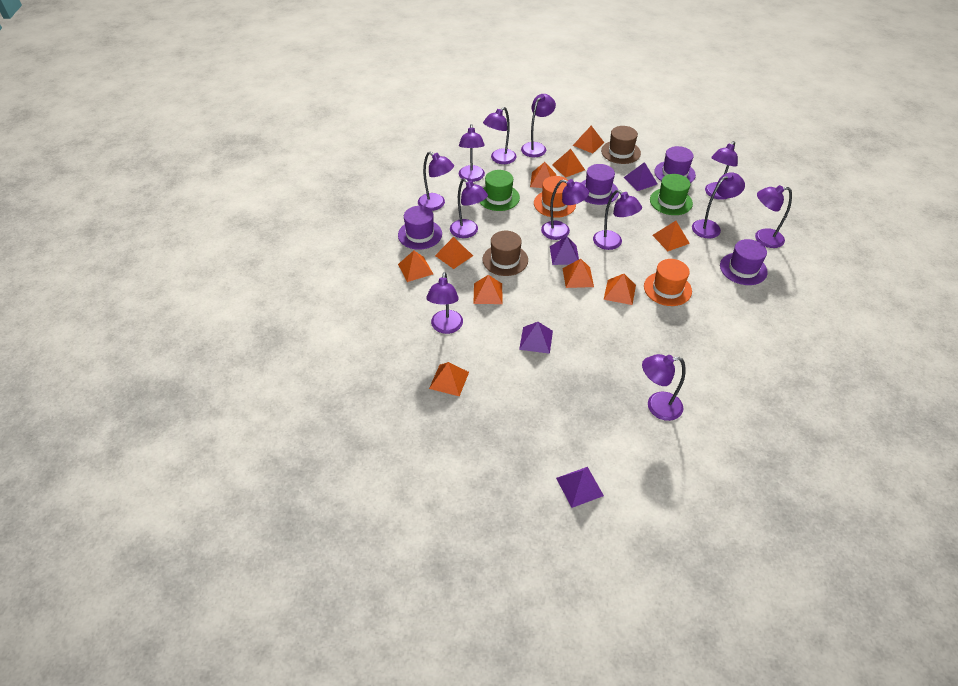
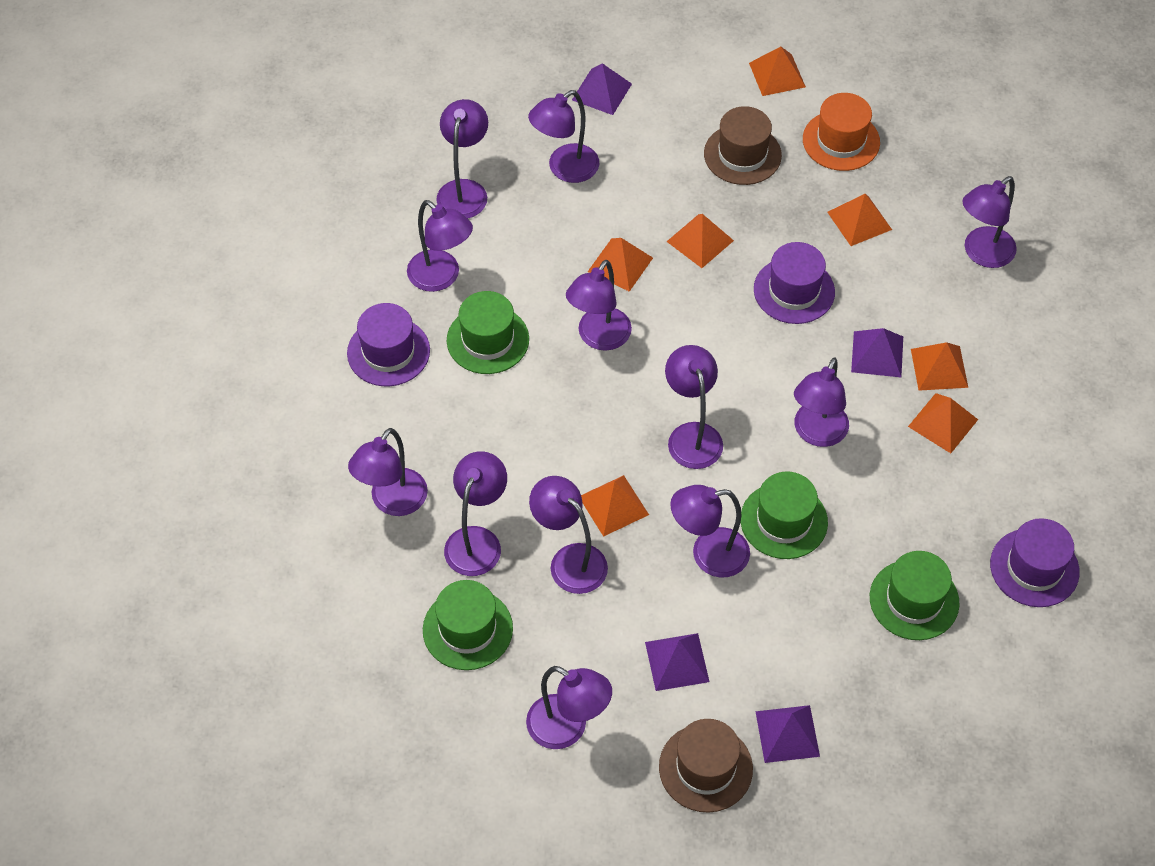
green hat: 2 -> 4
orange hat: 2 -> 1
orange pyramid: 10 -> 7
purple hat: 4 -> 3

